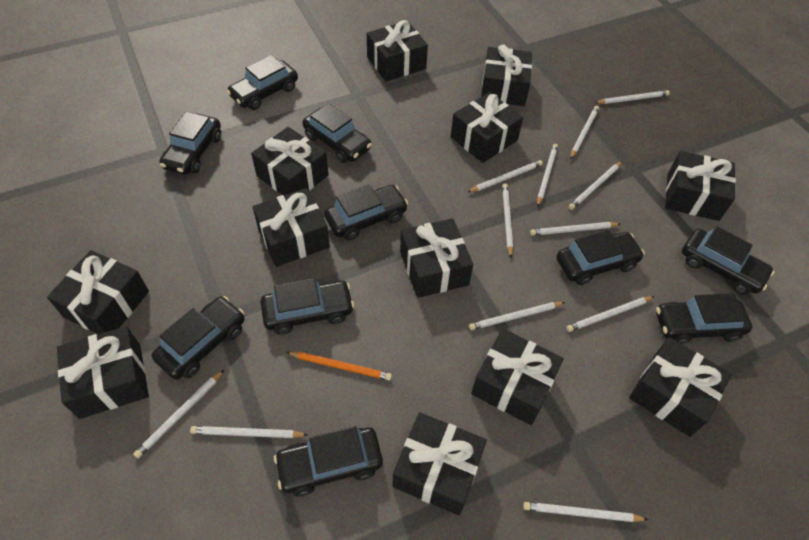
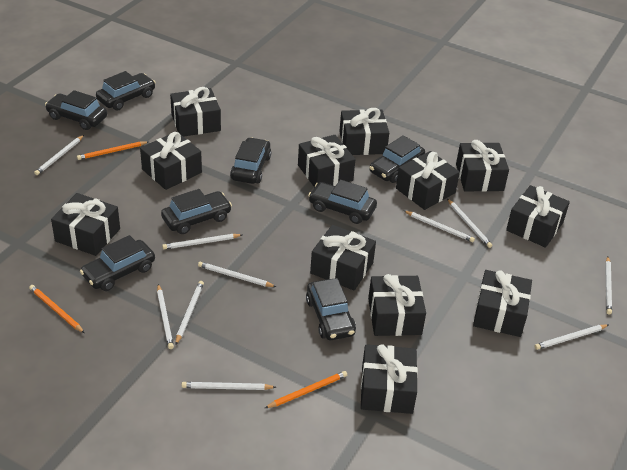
black car: 10 -> 8
orange pencil: 1 -> 3
white pencil: 12 -> 10

